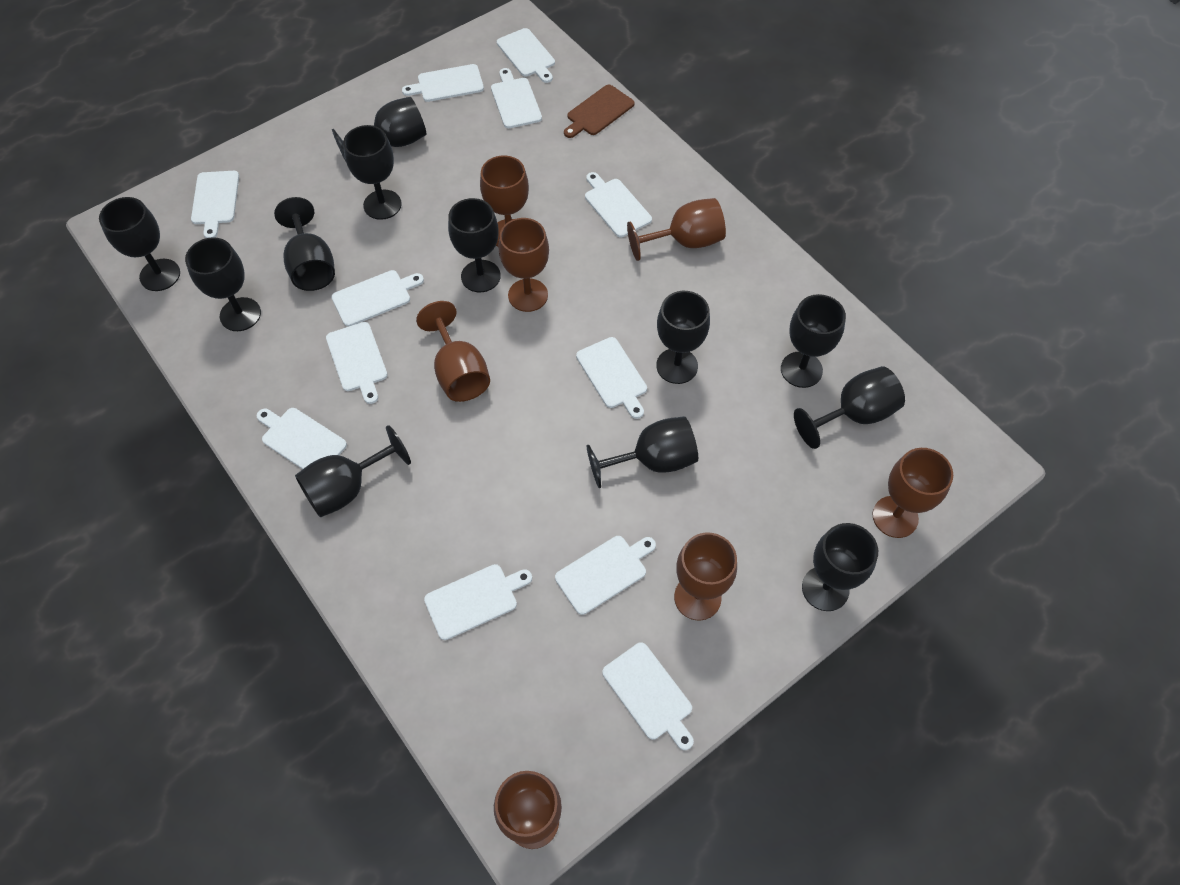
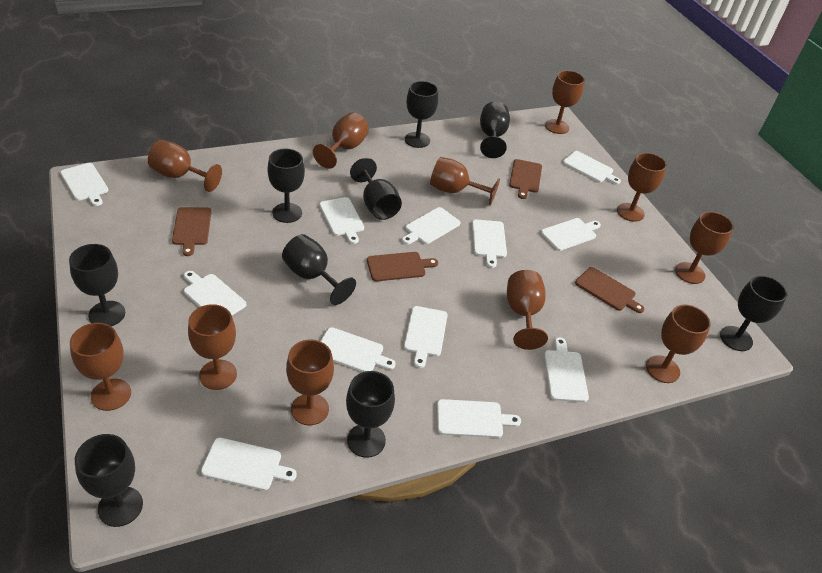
black goblet: 12 -> 9
brown cutting board: 1 -> 4
brown goblet: 7 -> 11

